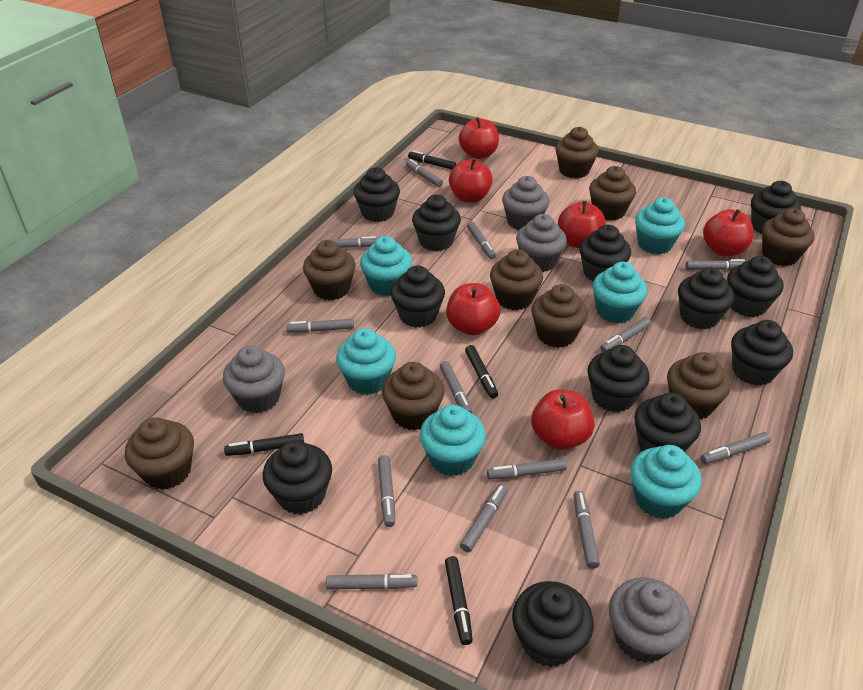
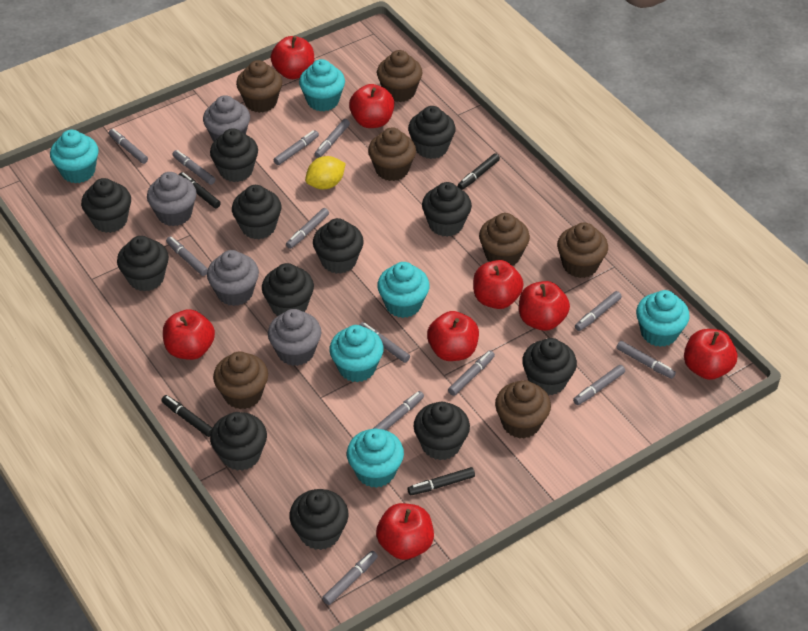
brown cupcake: 9 -> 7
red apple: 6 -> 8
yellow lemon: 0 -> 1

